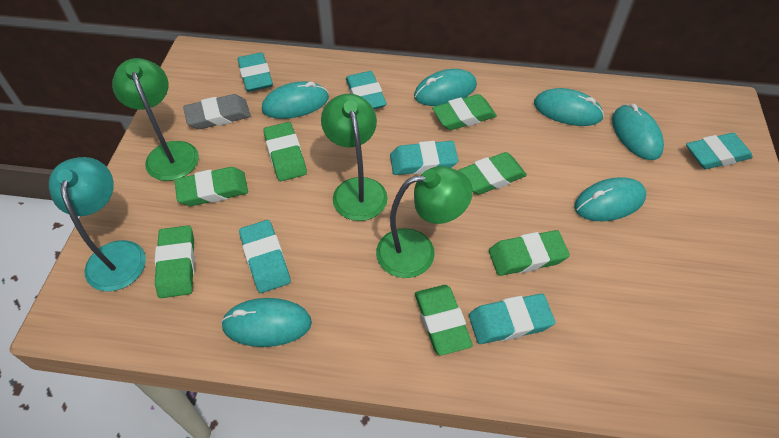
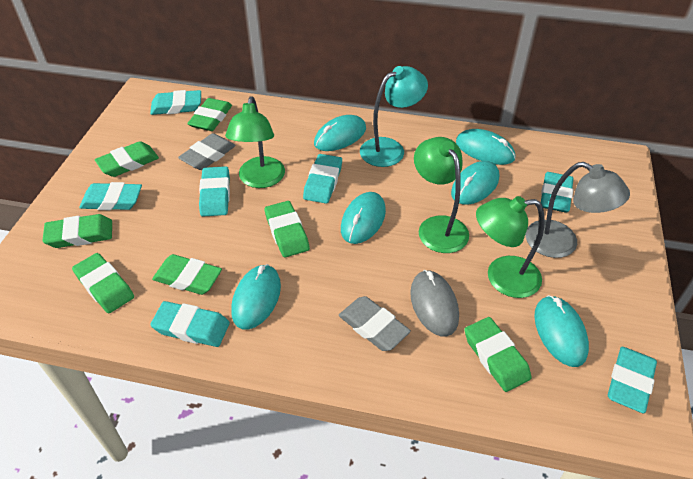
grey eraser: 1 -> 2
grey lamp: 0 -> 1
grey mouse: 0 -> 1
turquoise eraser: 6 -> 7

